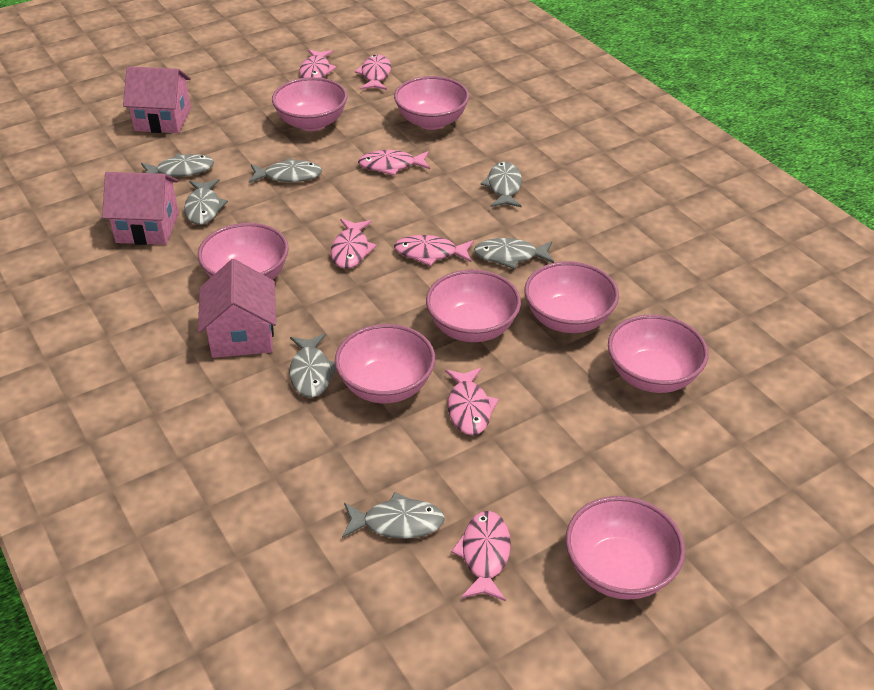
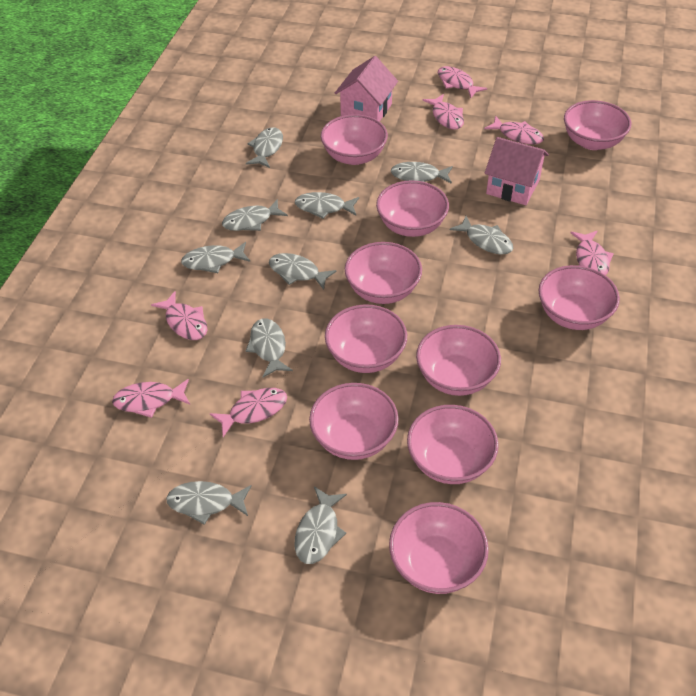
grey fish: 7 -> 10
pink bowl: 8 -> 10
pink house: 3 -> 2

